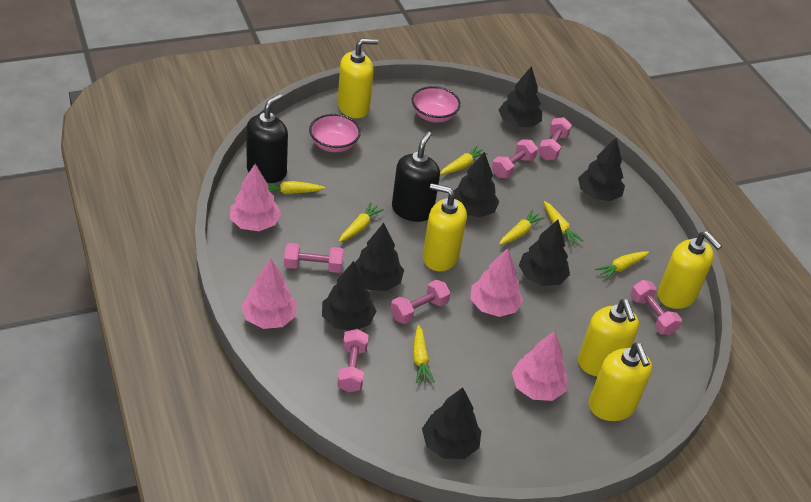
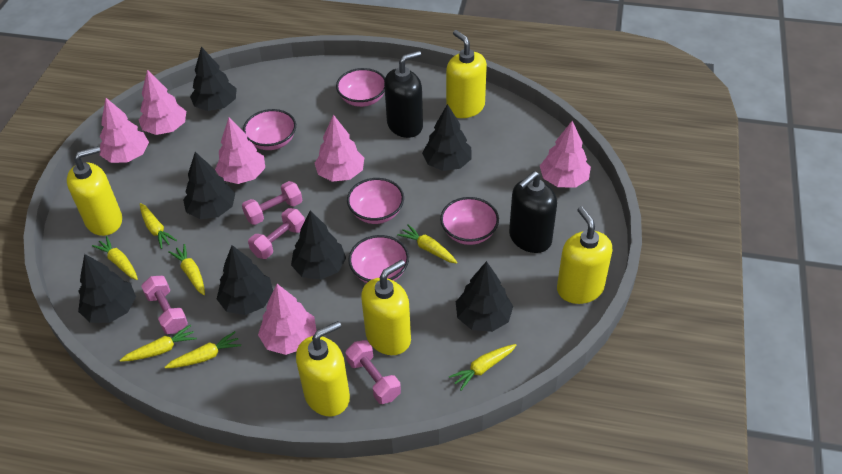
pink bowl: 2 -> 5
pink dumbbell: 6 -> 4
pink tree: 4 -> 6

